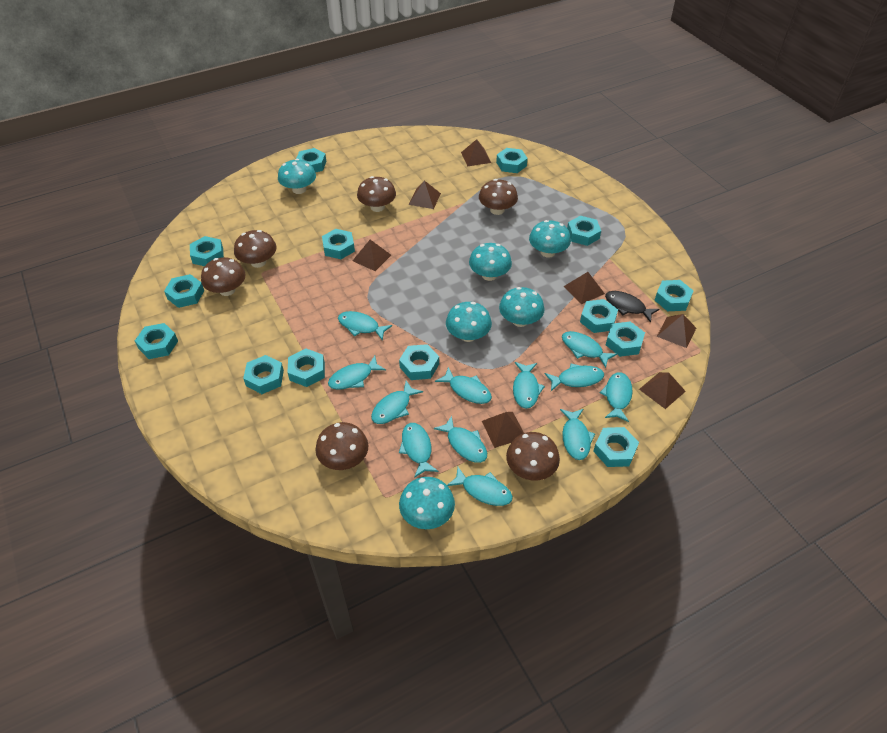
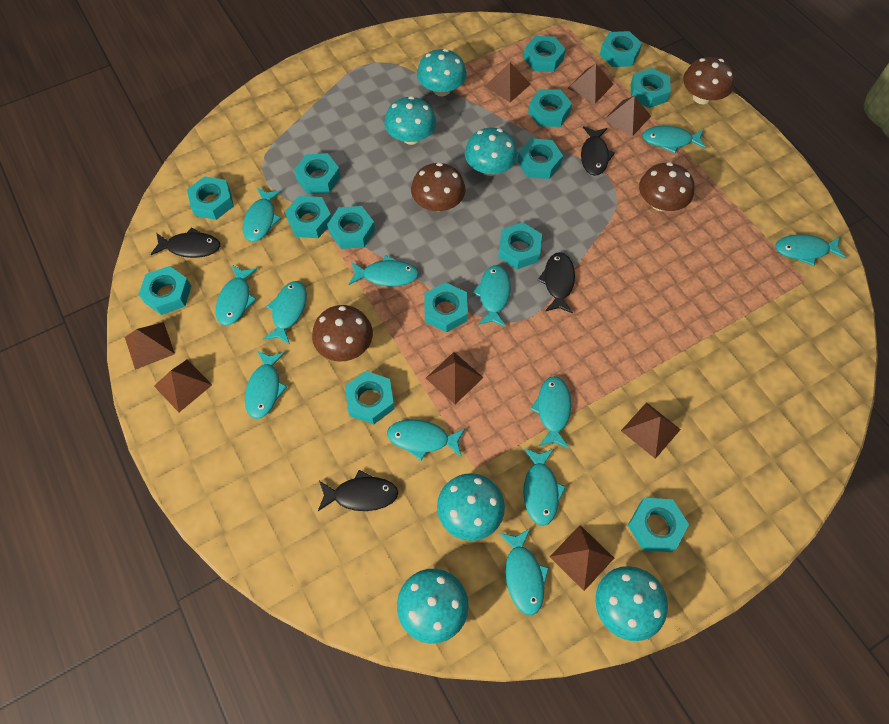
black fish: 1 -> 4
brown mushroom: 6 -> 4
brown pyramid: 7 -> 8

